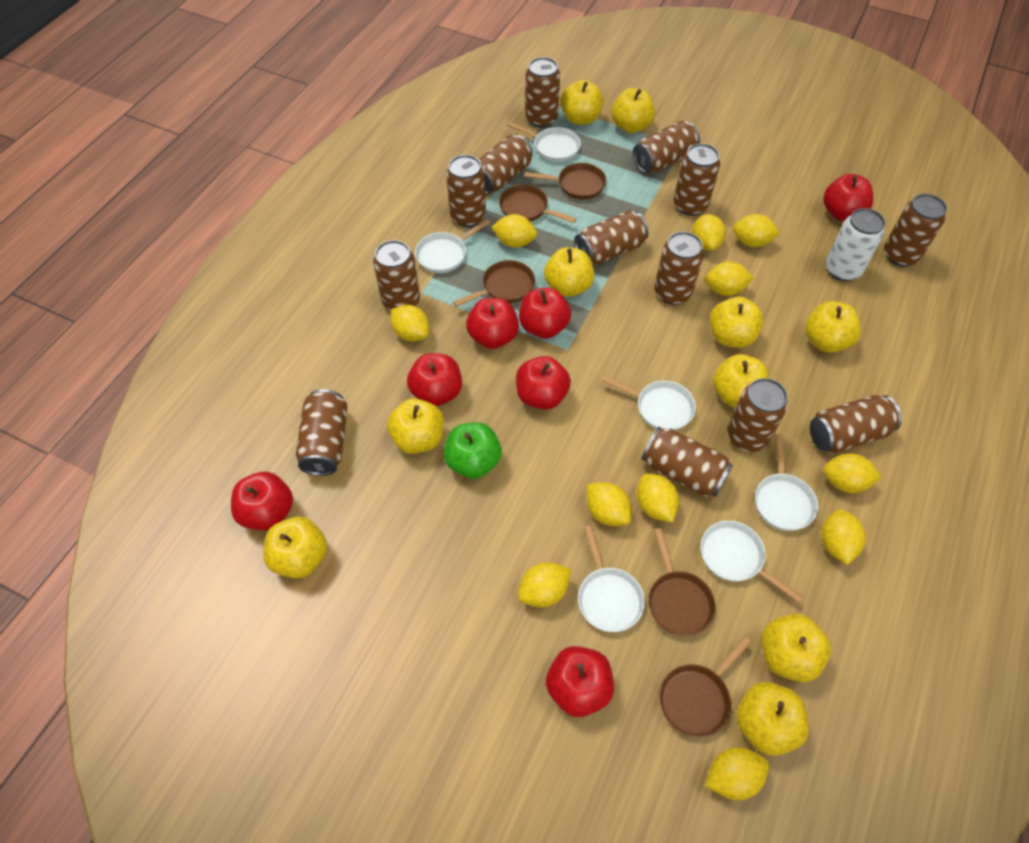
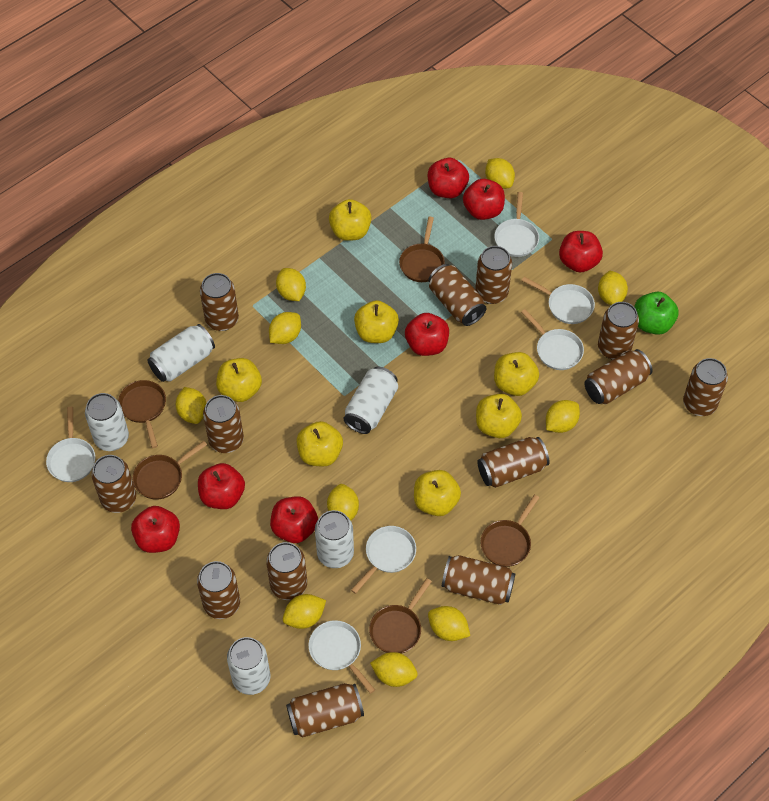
white can: 1 -> 5
yellow apple: 10 -> 7
yellow lemon: 11 -> 10

